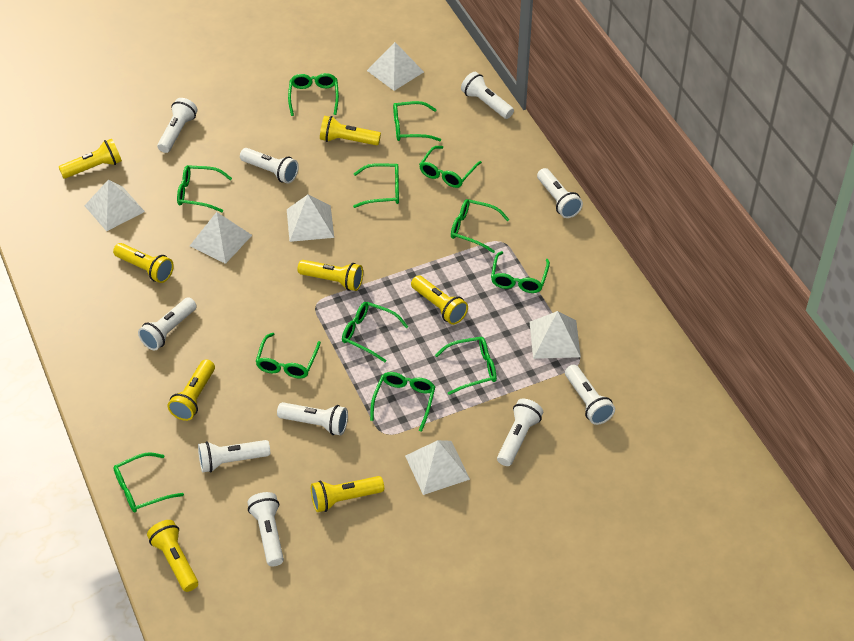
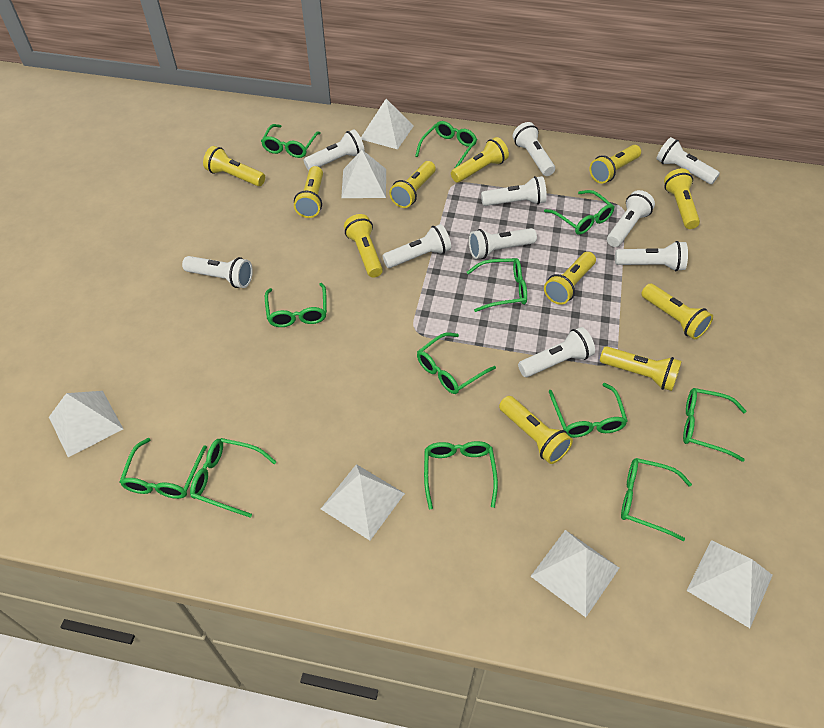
yellow flashlight: 8 -> 11

